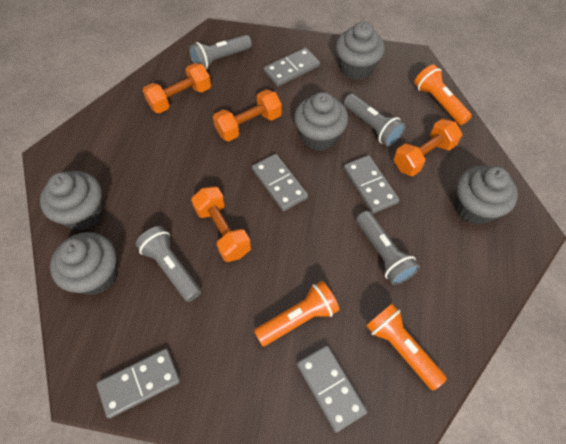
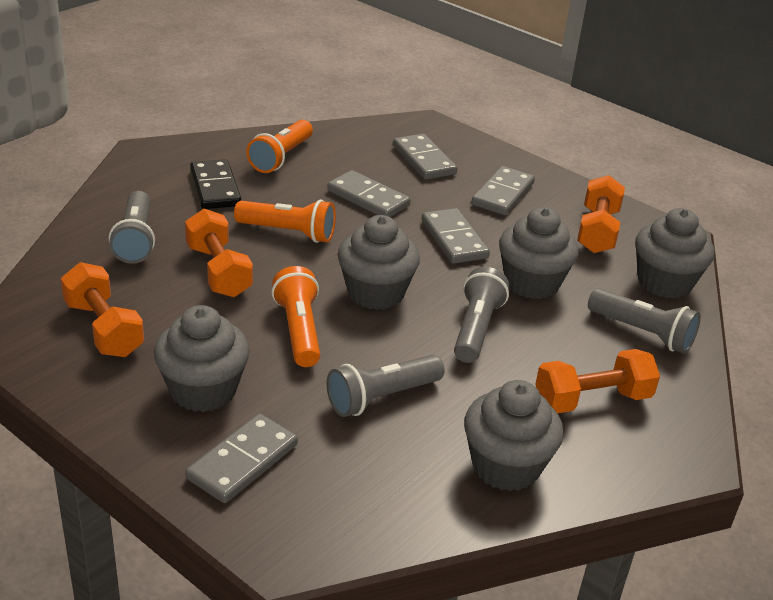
black domino: 0 -> 1

